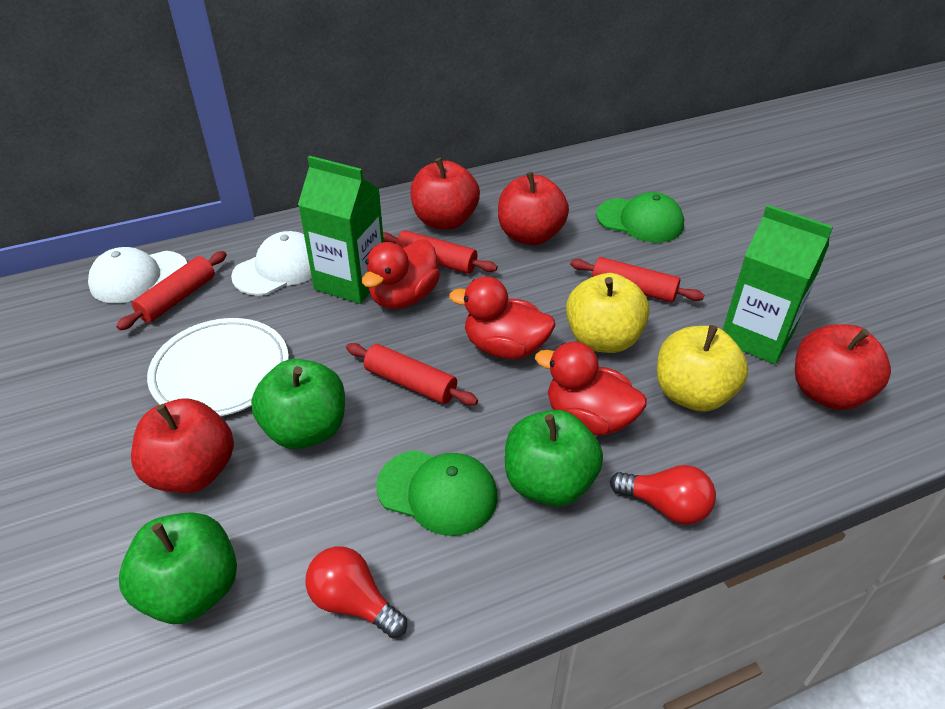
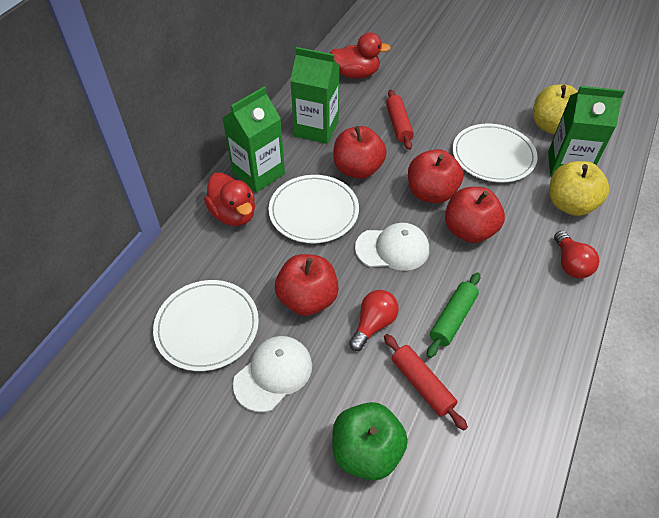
green apple: 3 -> 1
green cap: 2 -> 0
green carton: 2 -> 3
green rolling pin: 0 -> 1
red duck: 3 -> 2
red rolling pin: 4 -> 2
white plate: 1 -> 3

